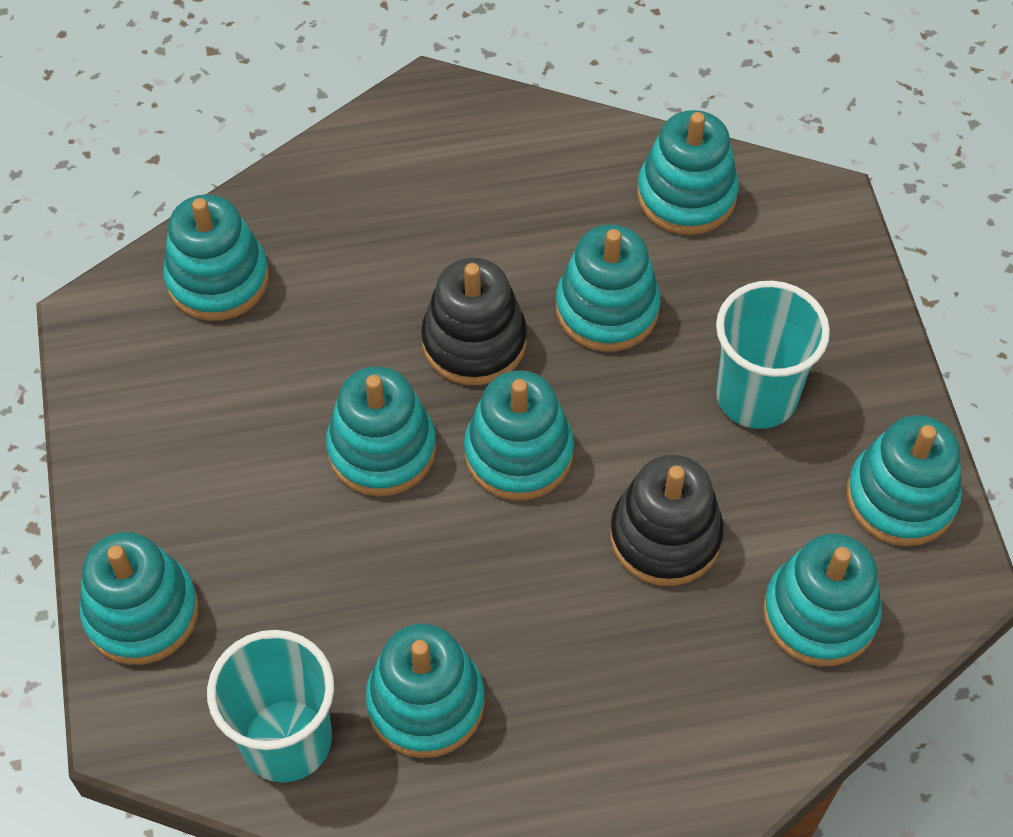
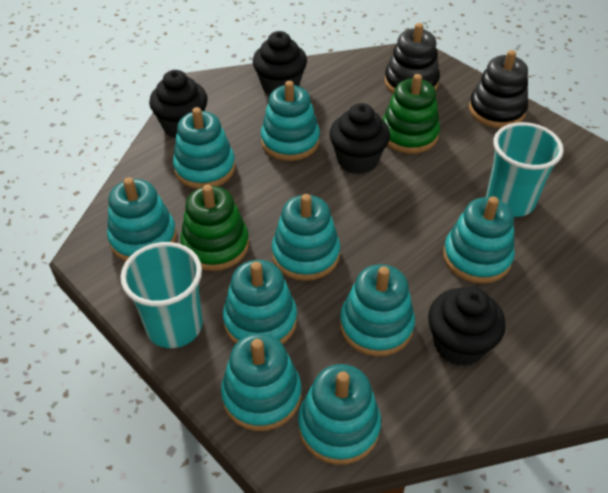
black cupcake: 0 -> 4
green stacking toy: 0 -> 2

